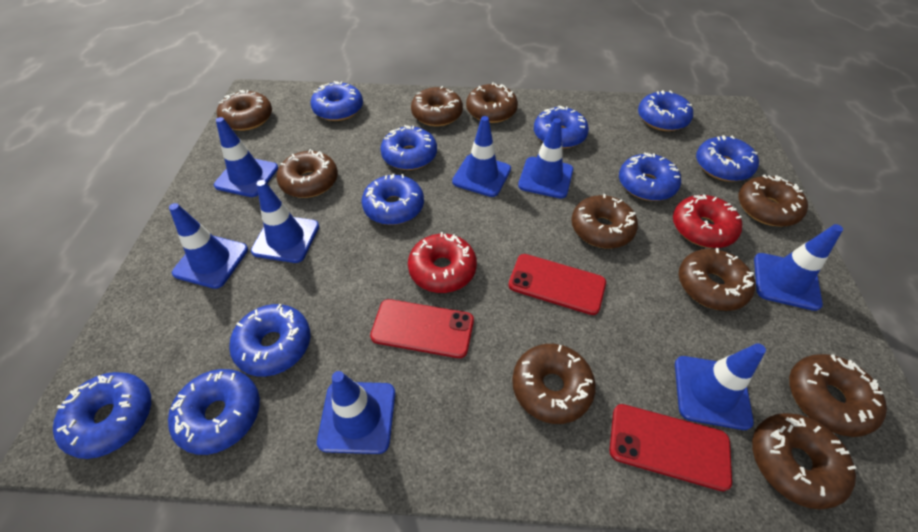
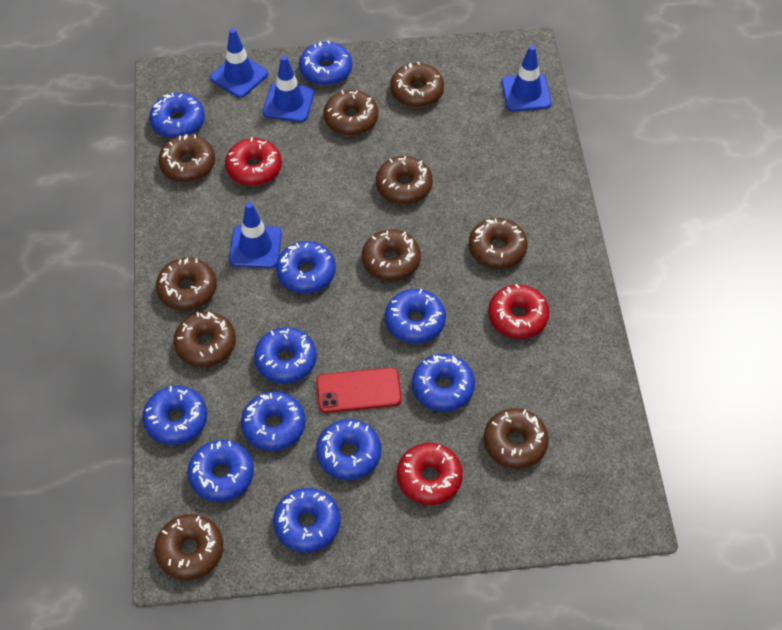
blue donut: 10 -> 11
blue traffic cone: 8 -> 4
red donut: 2 -> 3
red phone: 3 -> 1

